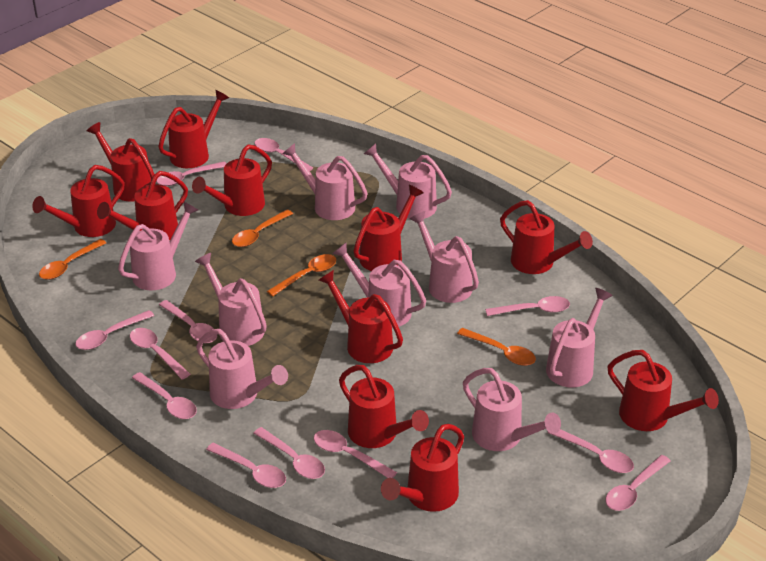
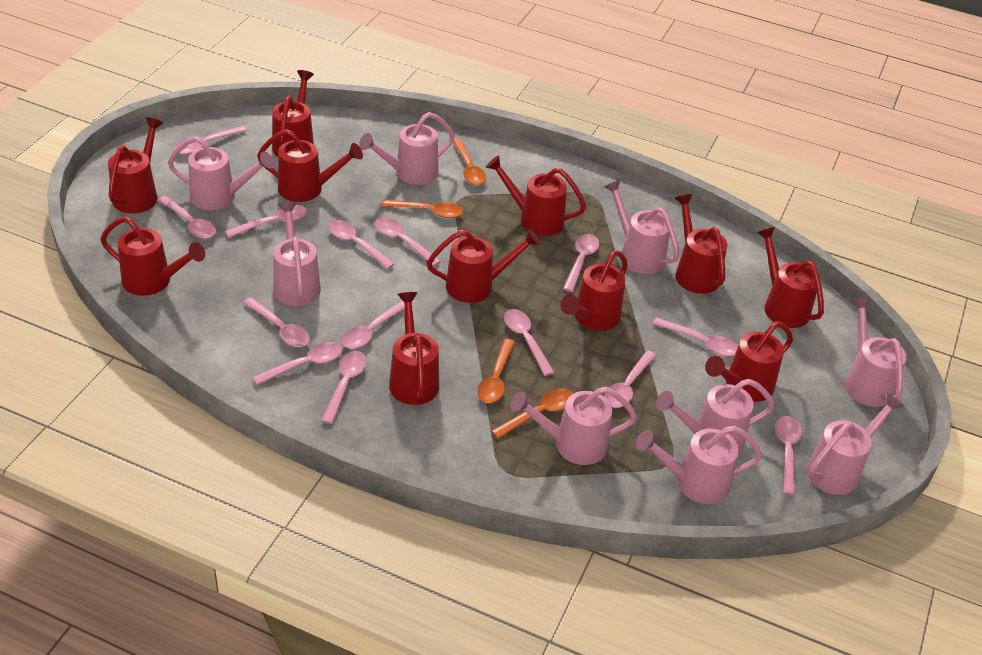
pink spoon: 12 -> 14

